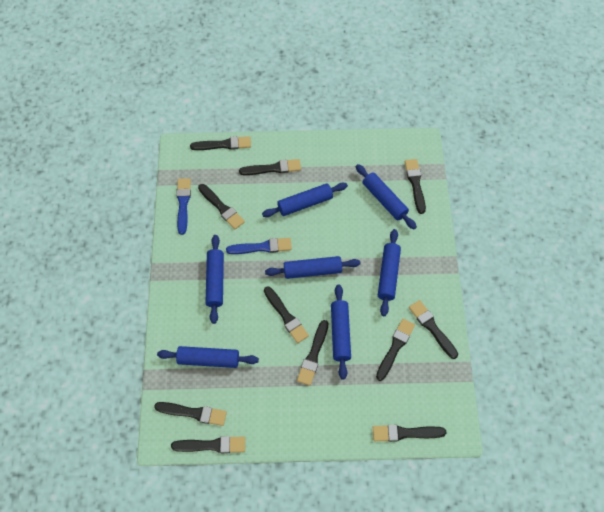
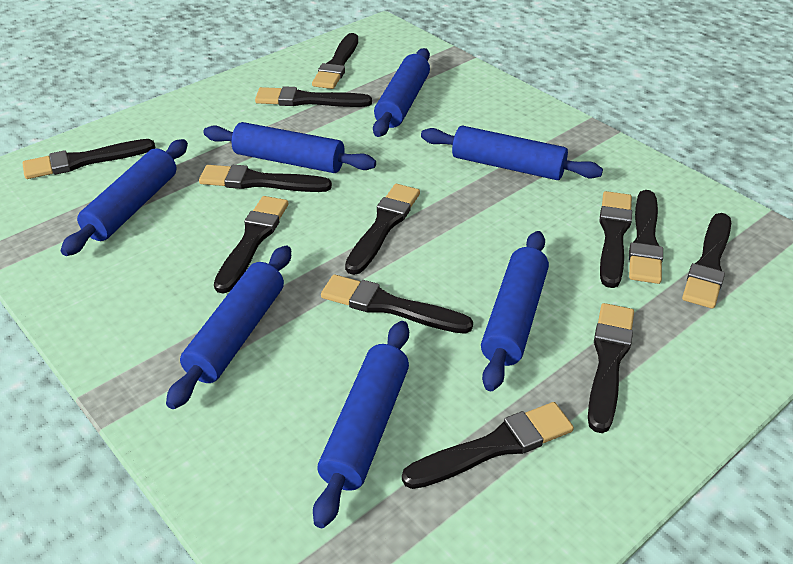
black brush: 11 -> 12
blue brush: 2 -> 0

